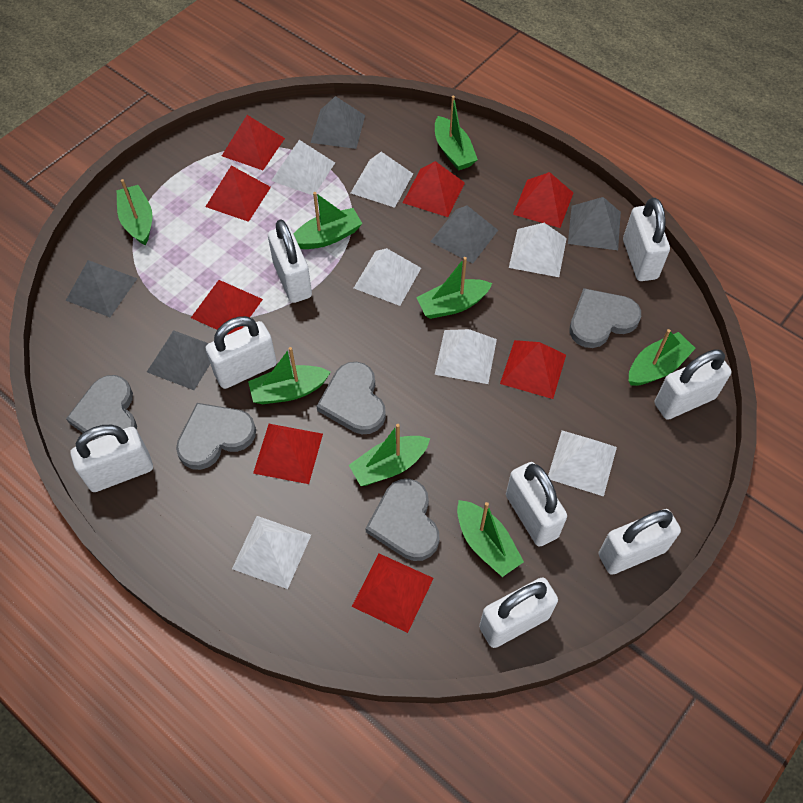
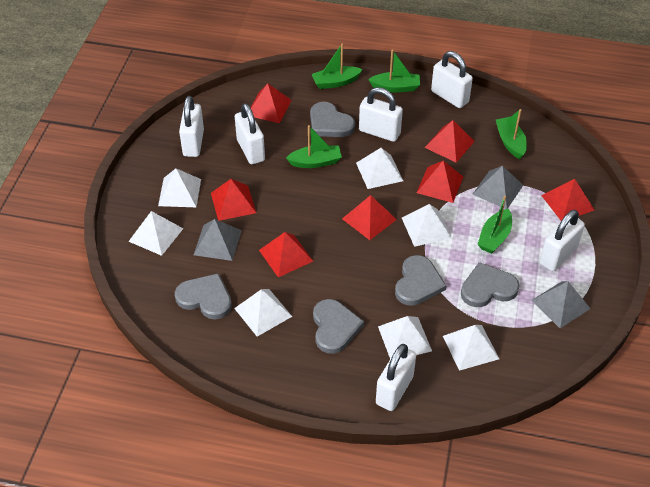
green boat: 8 -> 5
grey pyramid: 5 -> 3
red pyramid: 8 -> 7
white padlock: 8 -> 6

